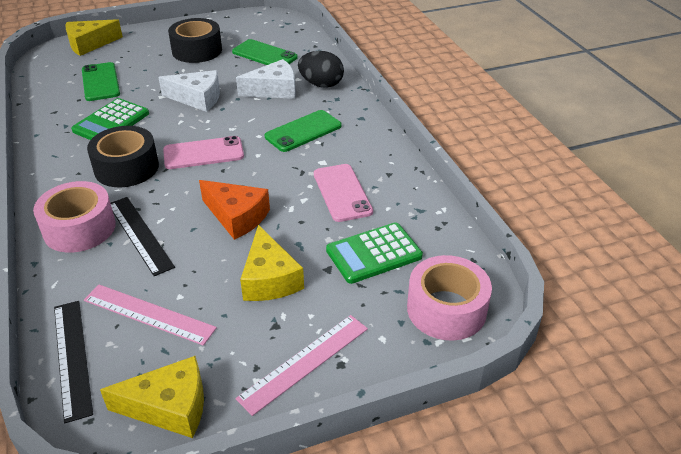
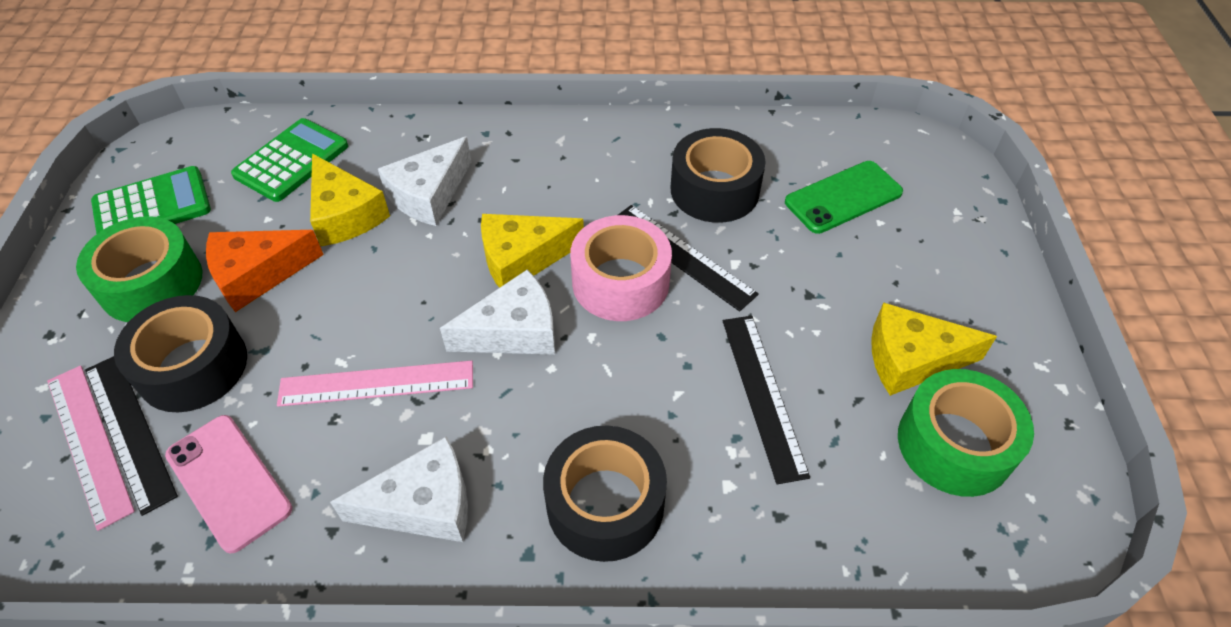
black egg: 1 -> 0
black ruler: 2 -> 3
black tape: 2 -> 3
green phone: 3 -> 1
green tape: 0 -> 2
pink phone: 2 -> 1
pink tape: 2 -> 1
white cheese: 2 -> 3

